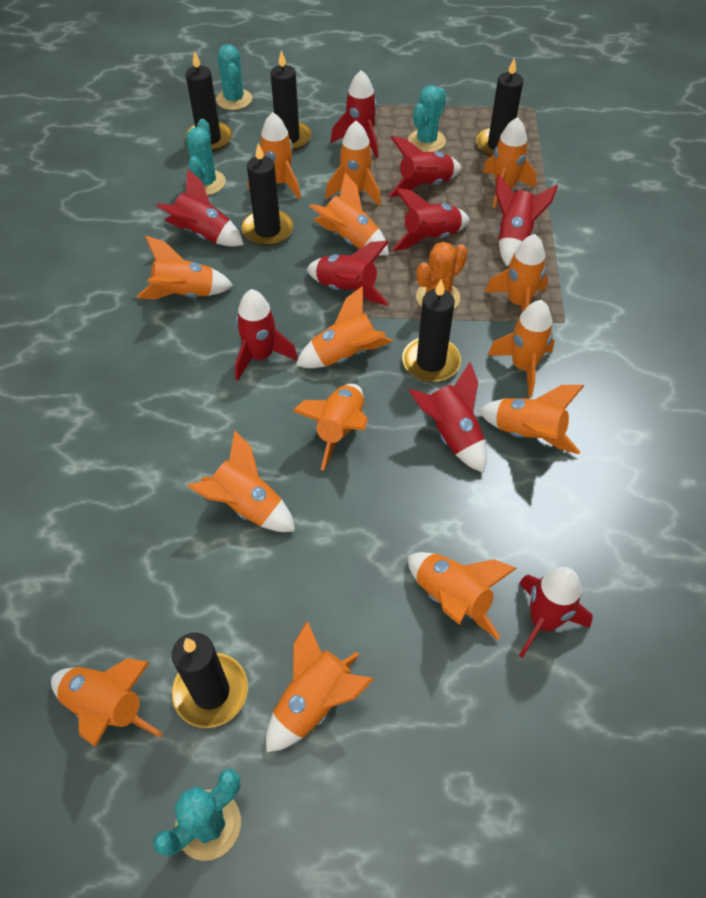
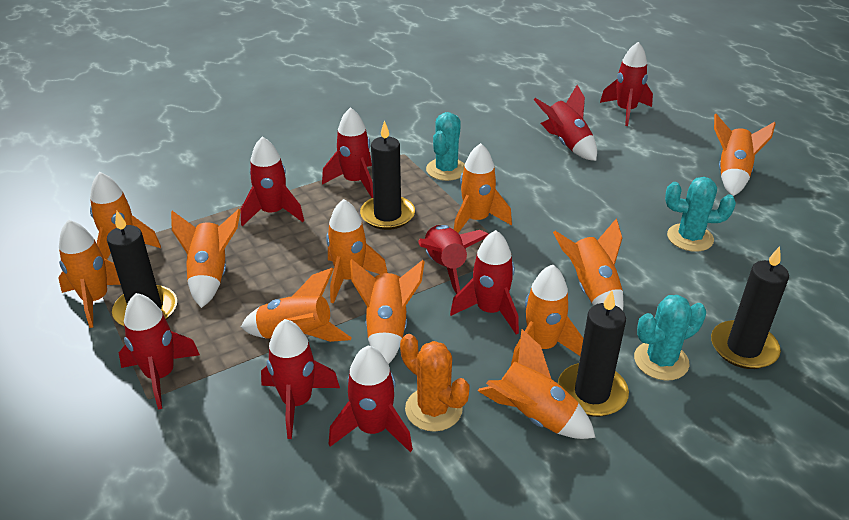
black candle: 6 -> 4
orange rocket: 14 -> 11
turquoise cactus: 4 -> 3

